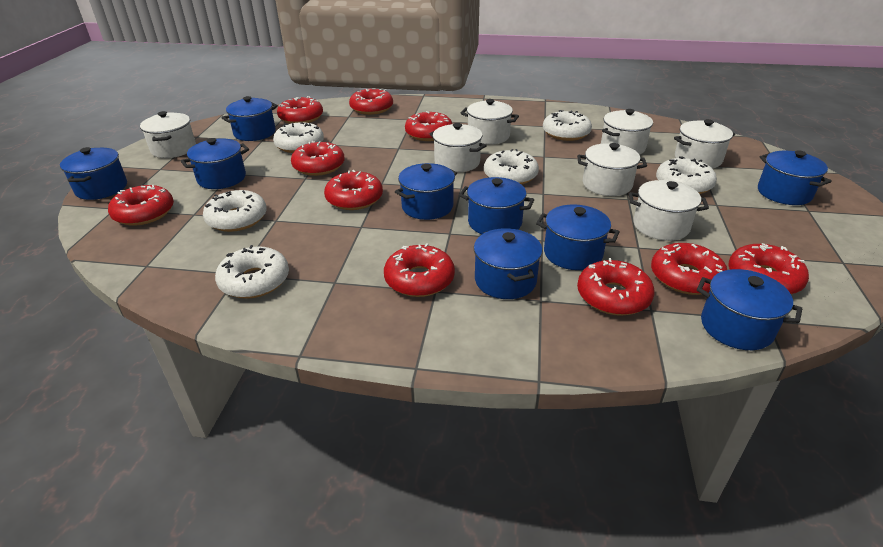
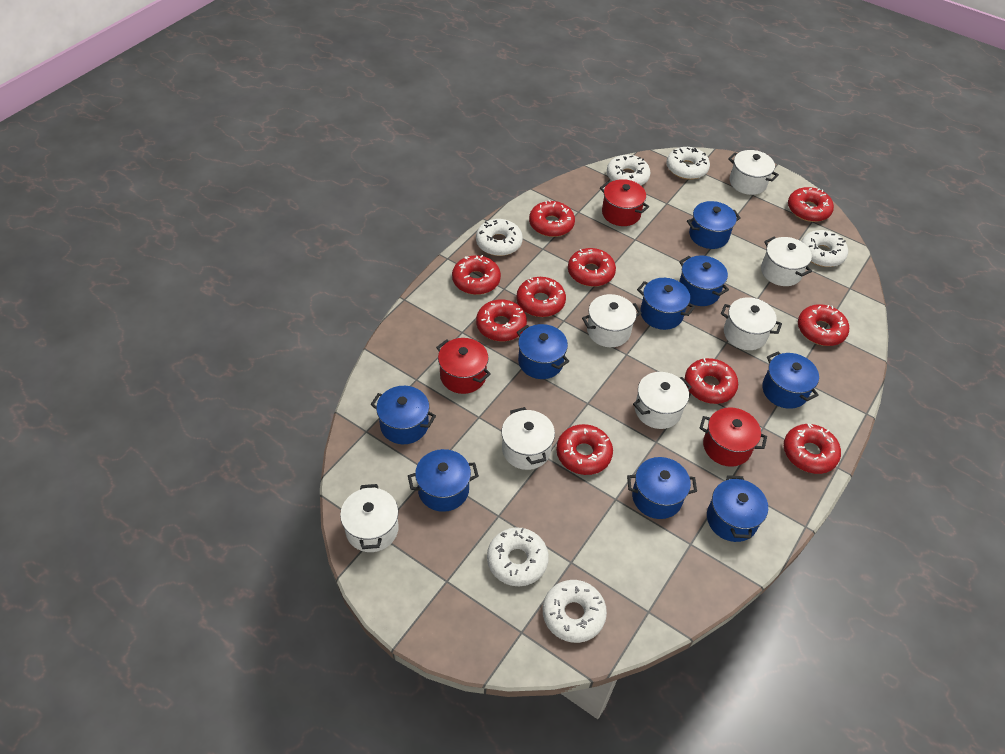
red pot: 0 -> 3

